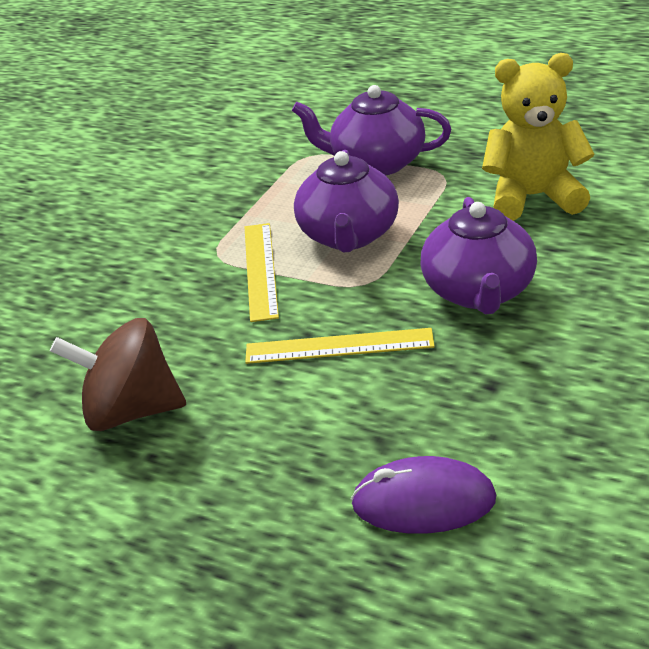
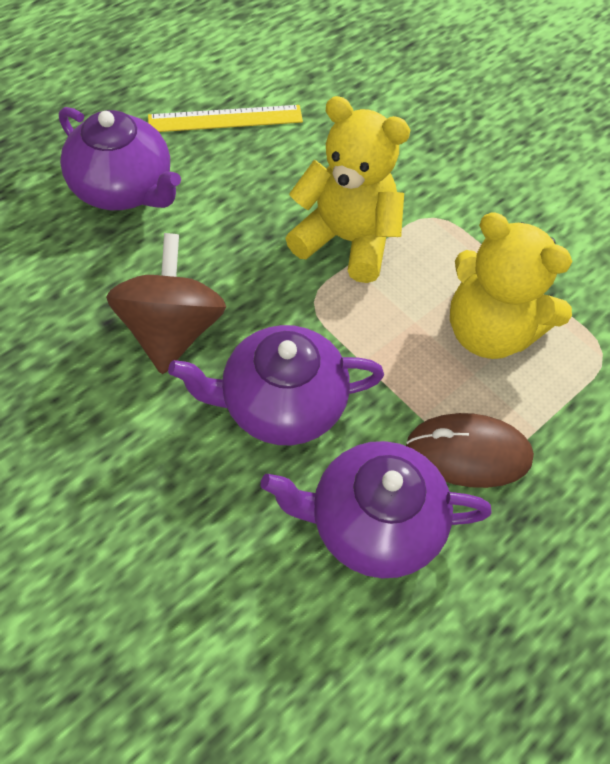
brown mouse: 0 -> 1
purple mouse: 1 -> 0
yellow ruler: 2 -> 1
yellow teddy bear: 1 -> 2

